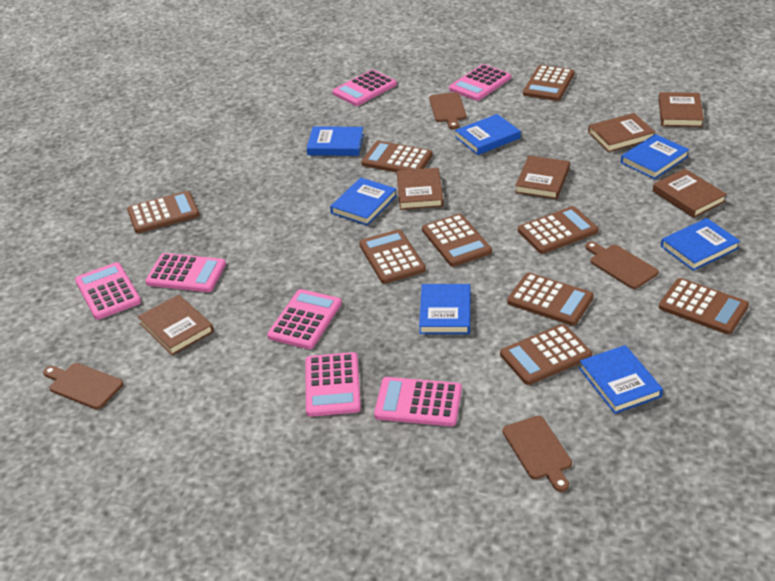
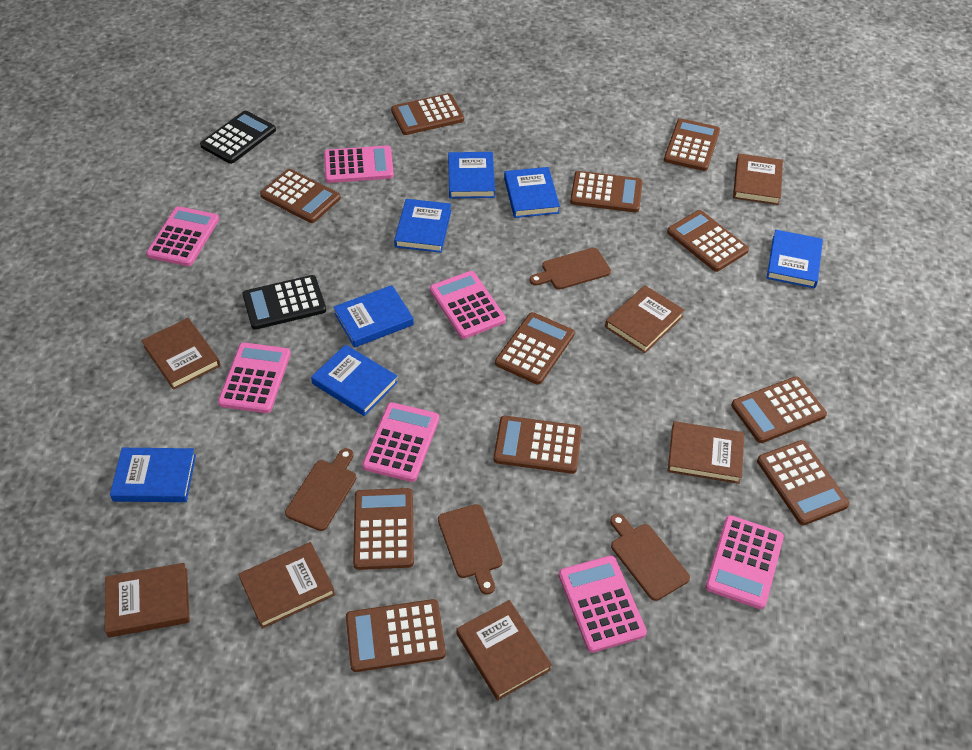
black calculator: 0 -> 2
brown book: 6 -> 7
brown calculator: 9 -> 11

